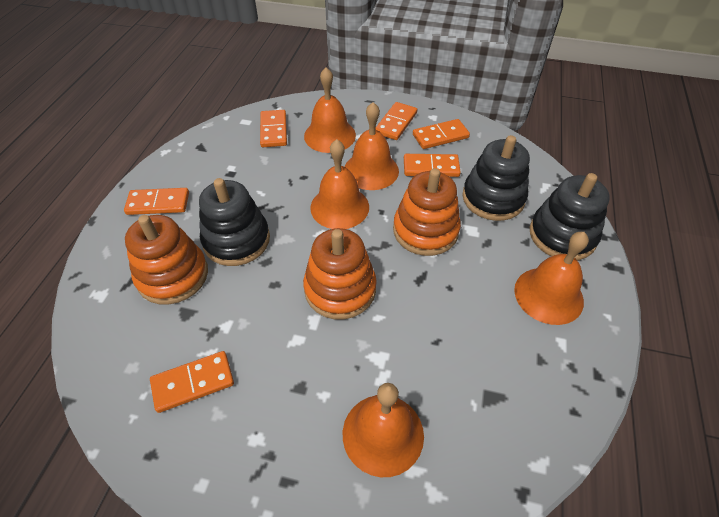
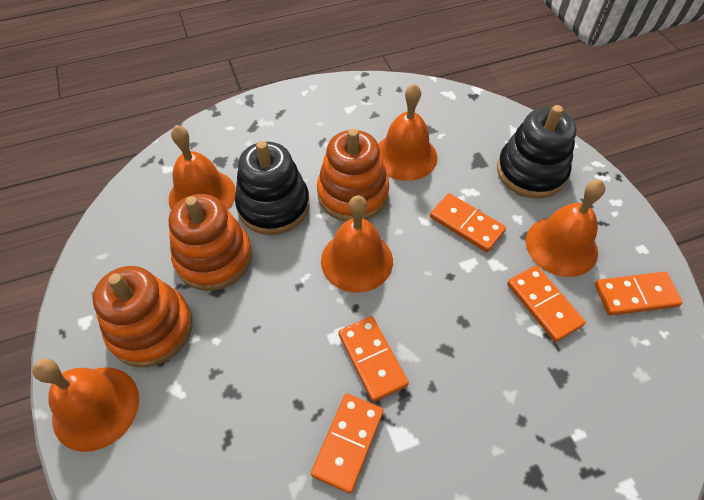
black stacking toy: 3 -> 2
orange domino: 6 -> 5

